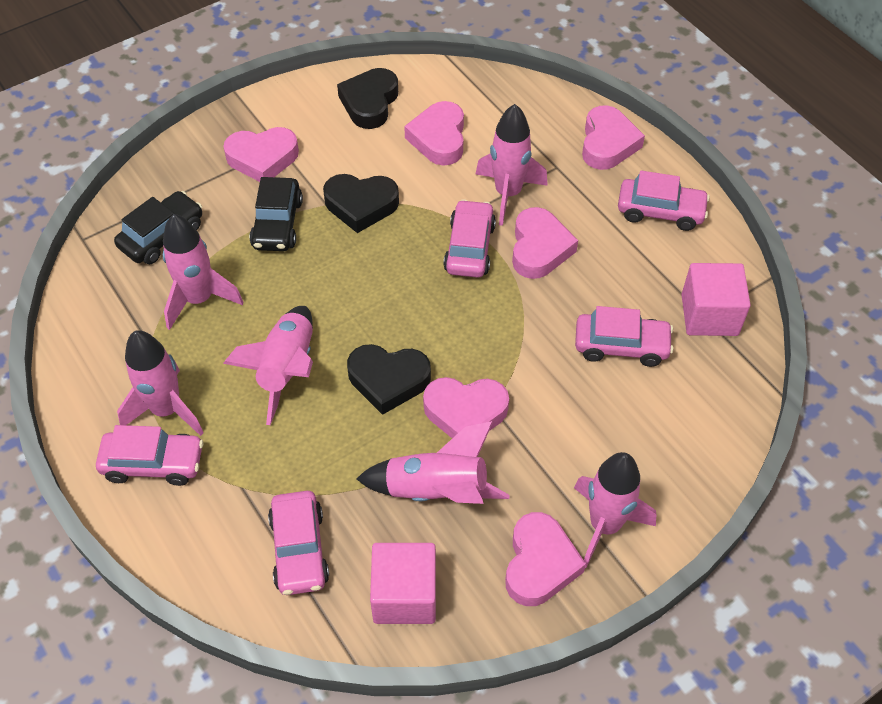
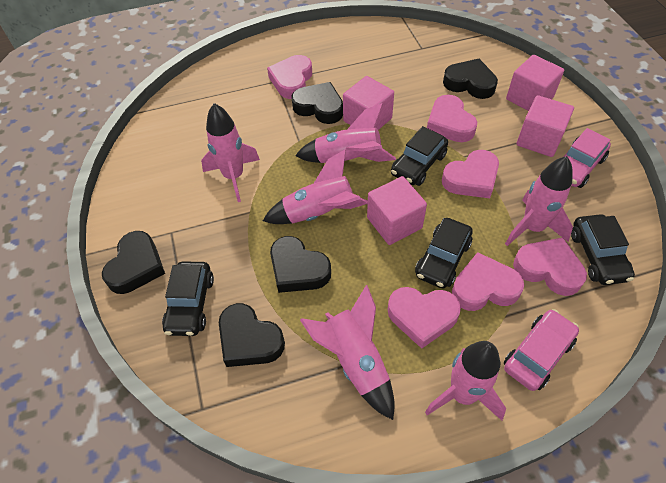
black car: 2 -> 4
black heart: 3 -> 5
pink car: 5 -> 2
pink cube: 2 -> 4

